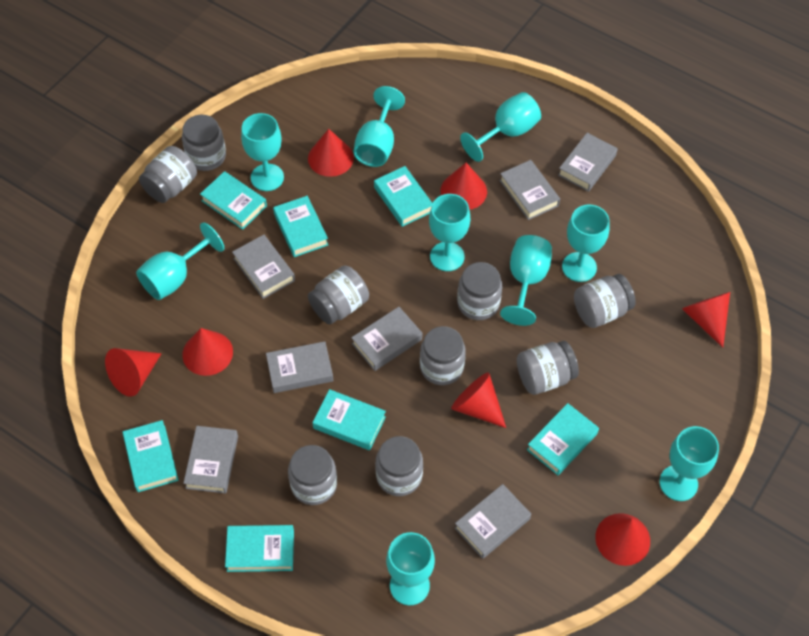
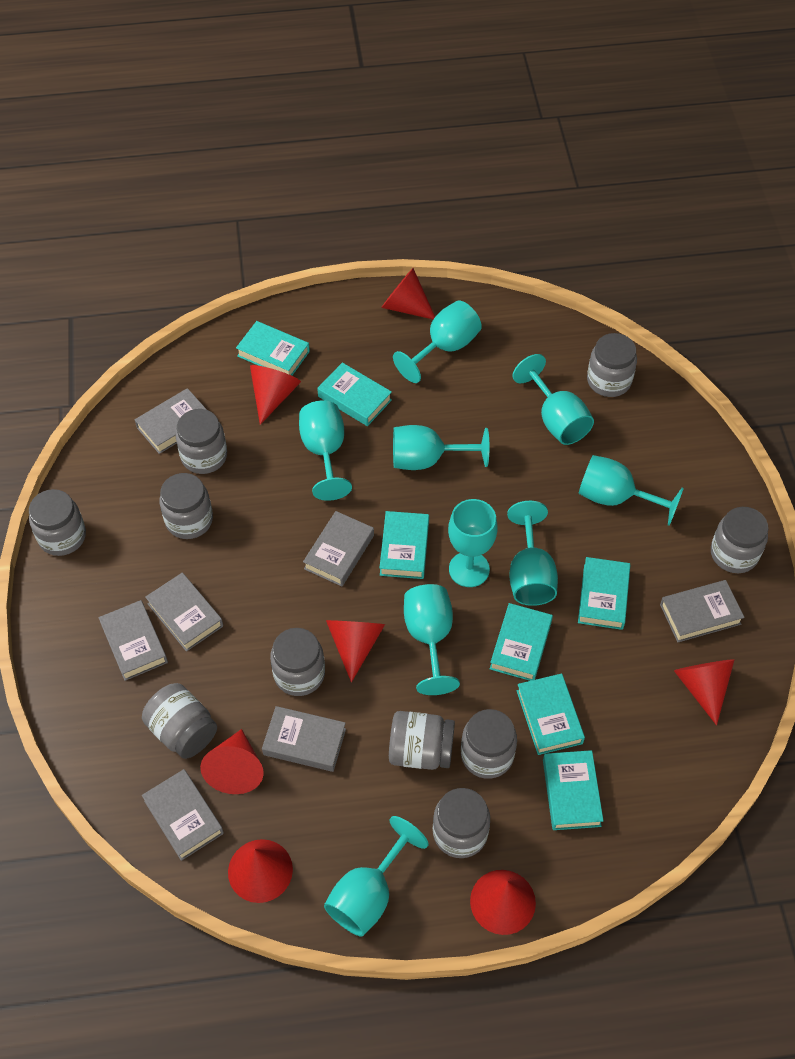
grey jar: 9 -> 10

